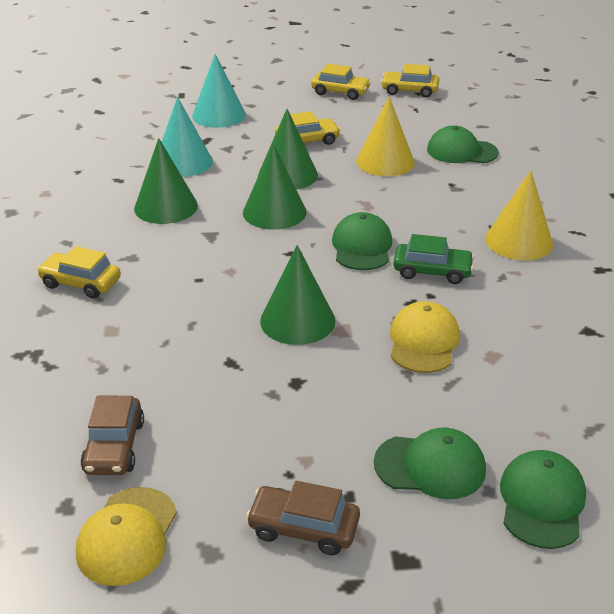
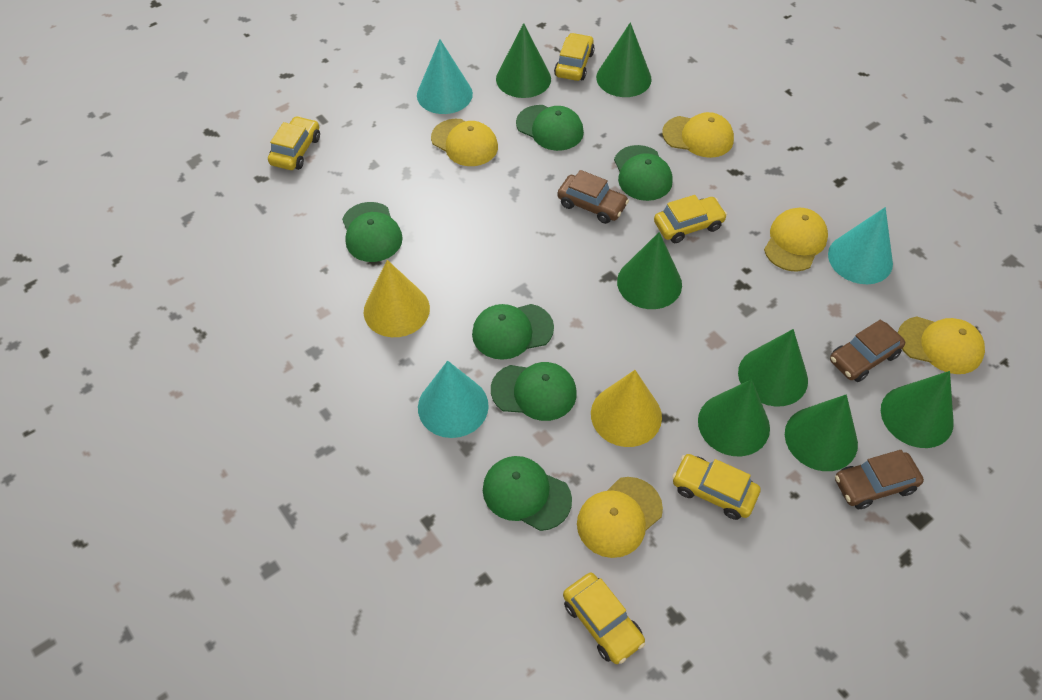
brown car: 2 -> 3
green cap: 4 -> 6
green car: 1 -> 0
green cone: 4 -> 7
turquoise cone: 2 -> 3
yellow cap: 2 -> 5
yellow car: 4 -> 5

